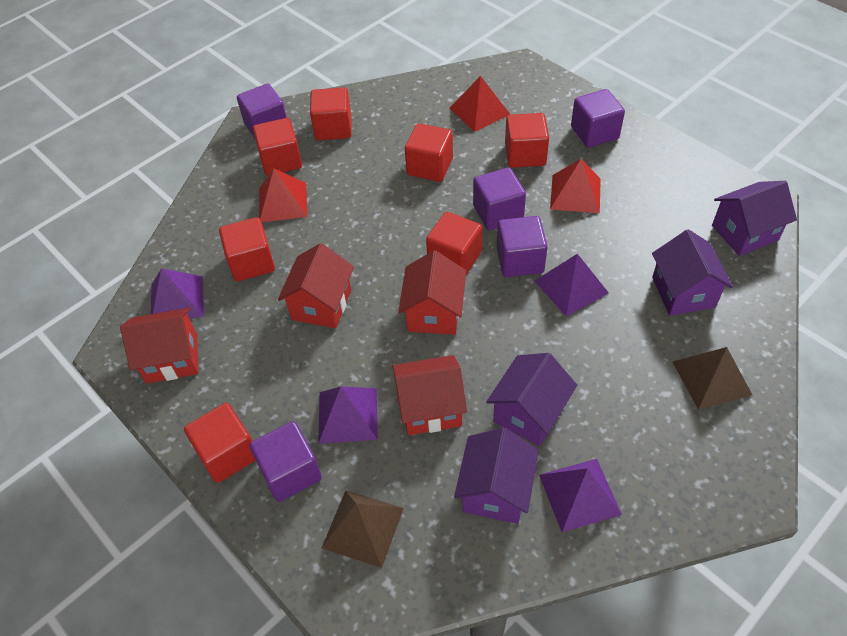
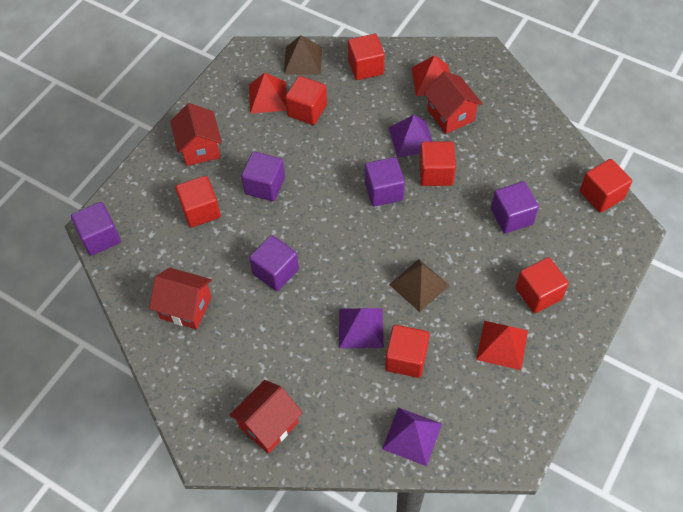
purple house: 4 -> 0
purple pyramid: 4 -> 3

